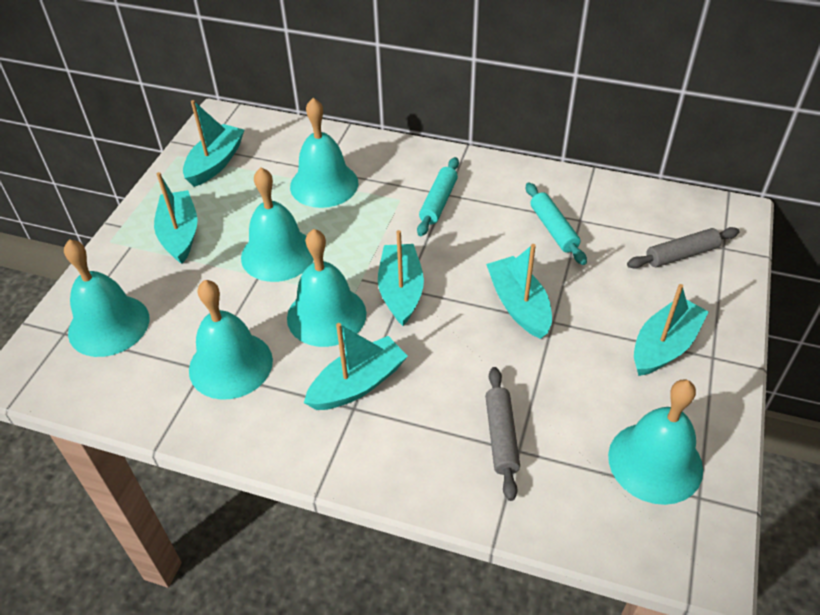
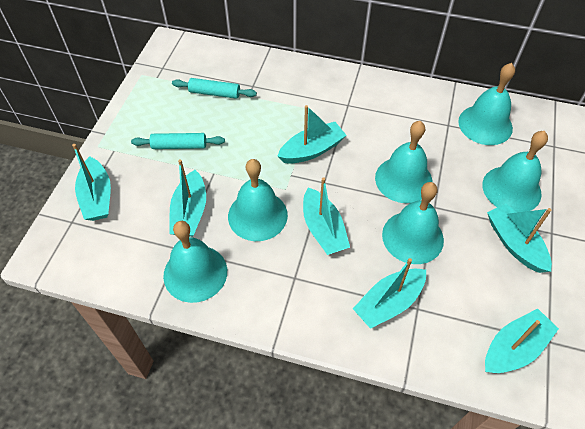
grey rolling pin: 2 -> 0
turquoise boat: 6 -> 7

